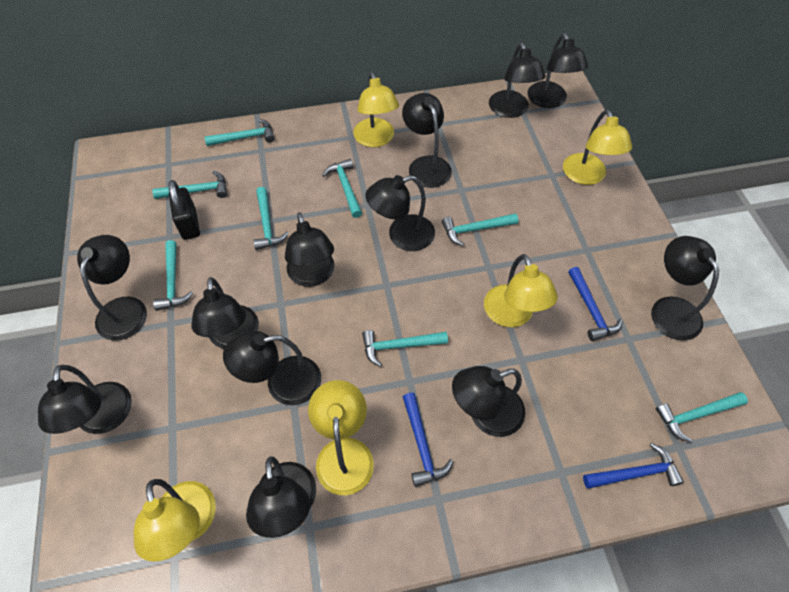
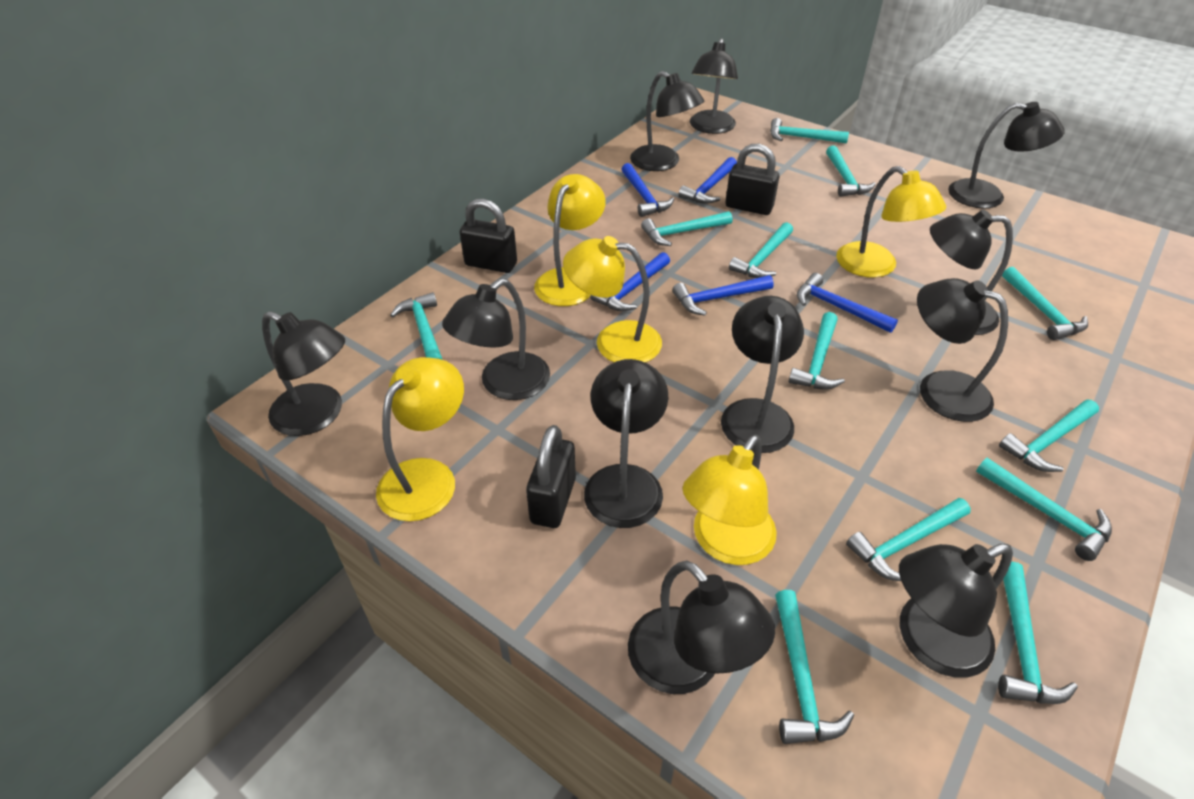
black lamp: 12 -> 11
black padlock: 1 -> 3
blue hammer: 3 -> 5
turquoise hammer: 8 -> 12

